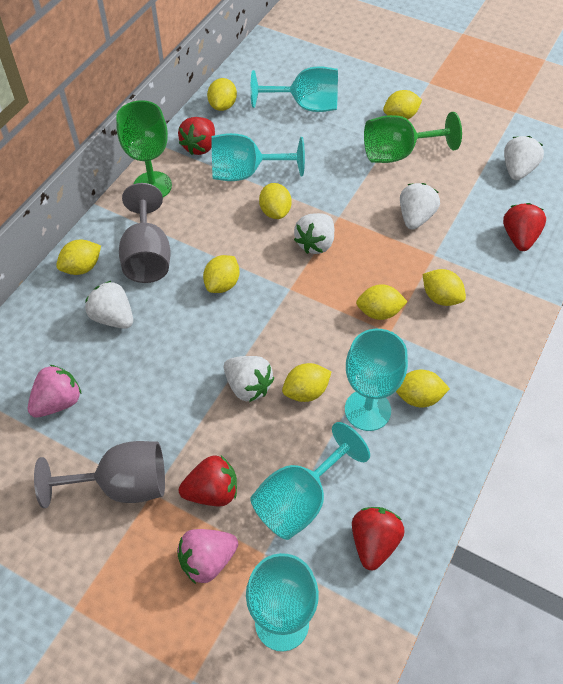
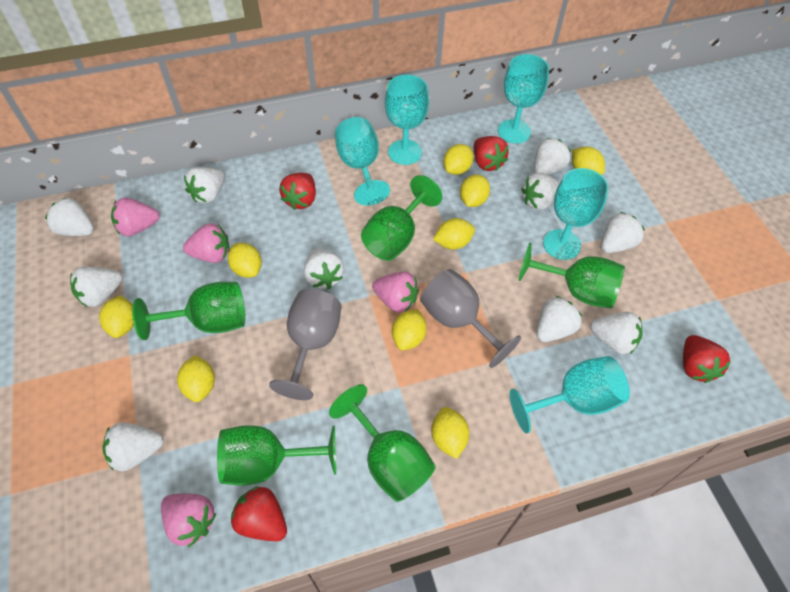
green goblet: 2 -> 5
pink strawberry: 2 -> 4
white strawberry: 5 -> 10

